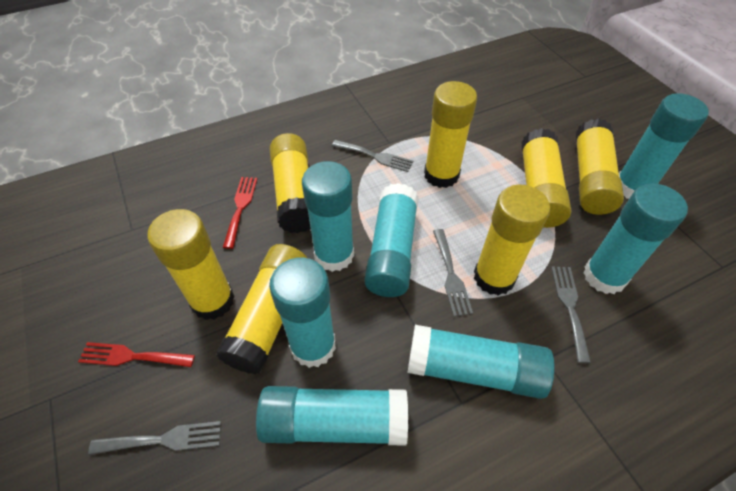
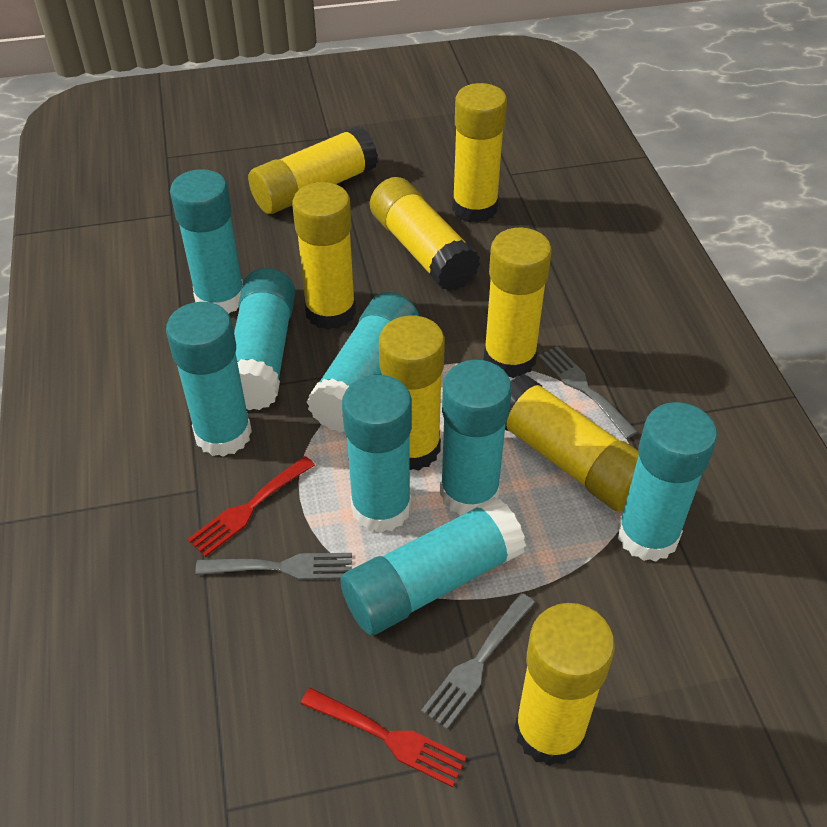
grey fork: 4 -> 3
turquoise glue stick: 7 -> 8
yellow glue stick: 7 -> 8

